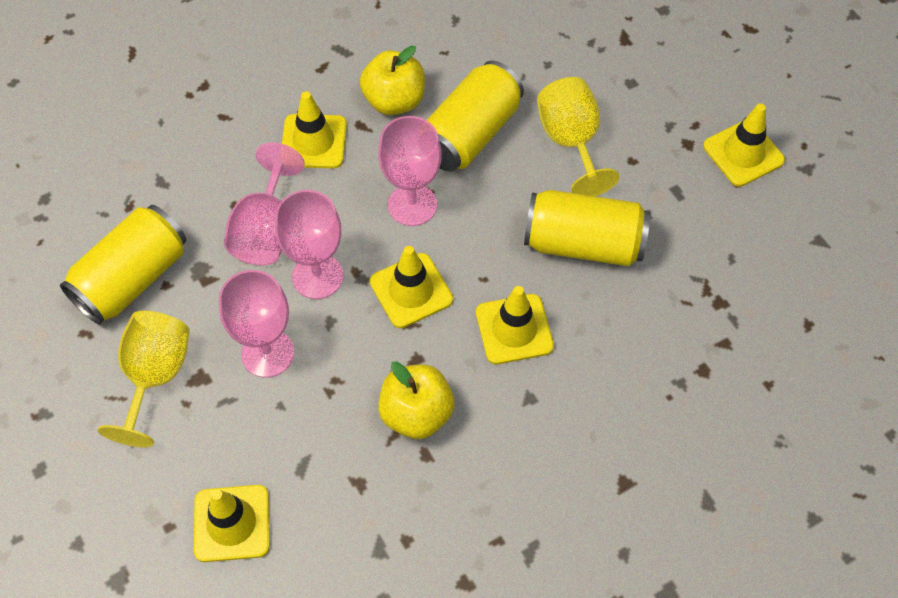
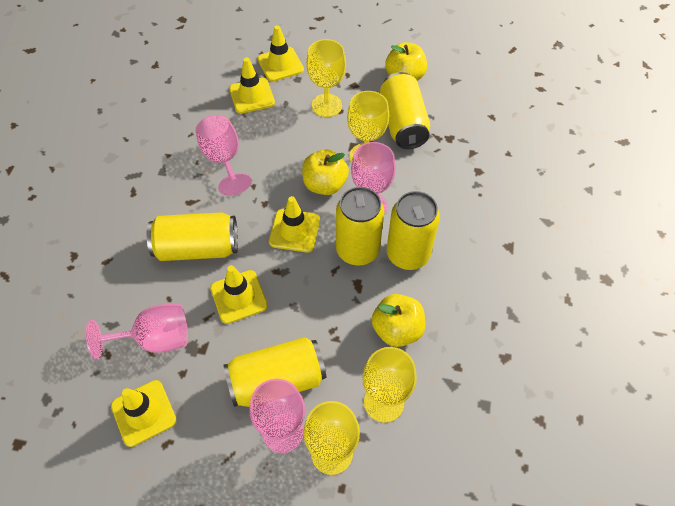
yellow apple: 2 -> 3
yellow can: 3 -> 5
yellow goblet: 2 -> 4

